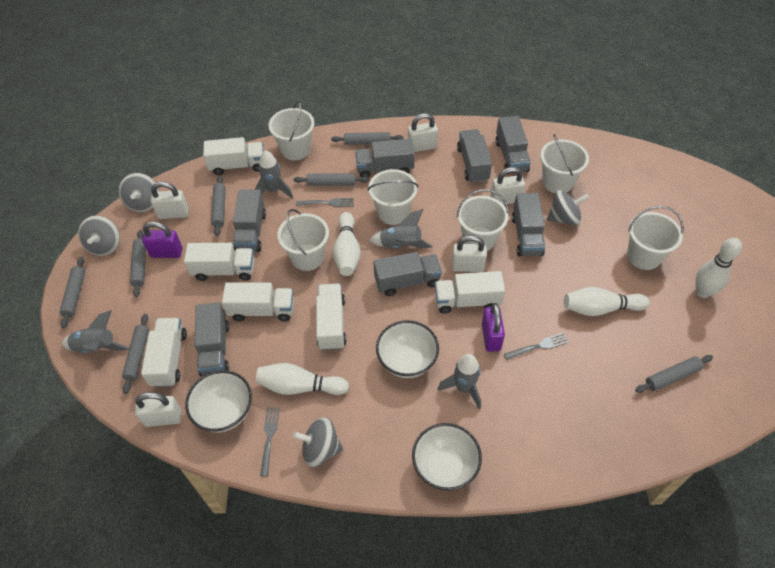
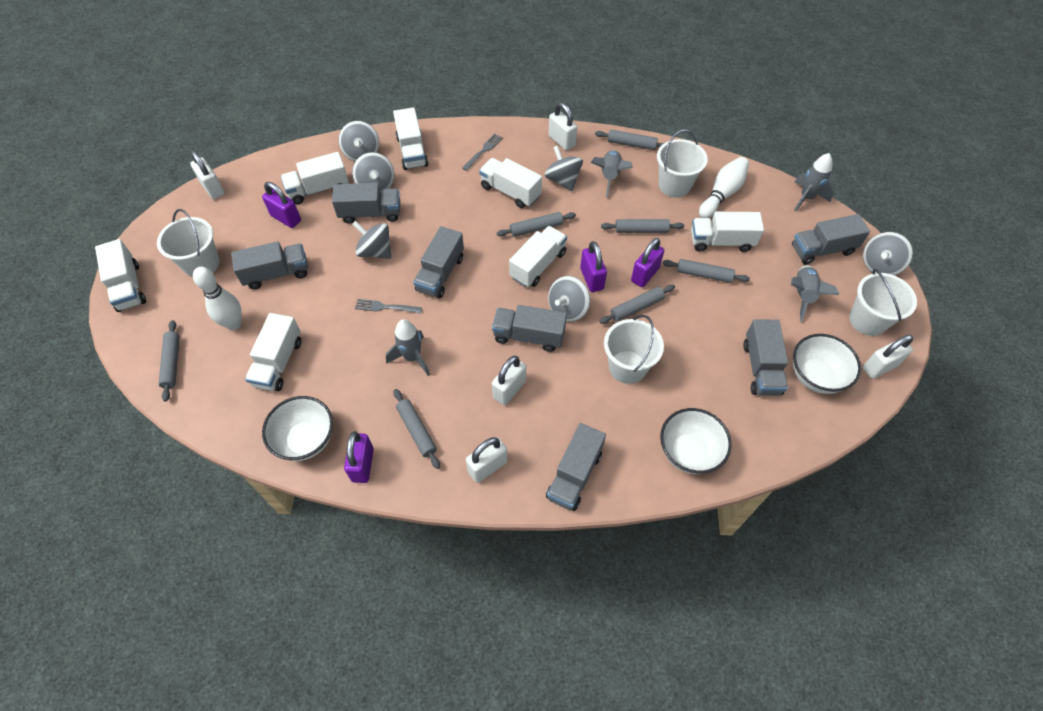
grey fork: 3 -> 2
grey spinning top: 4 -> 6
purple padlock: 2 -> 4
white bowling pin: 4 -> 2
white bucket: 6 -> 4
white truck: 6 -> 7

